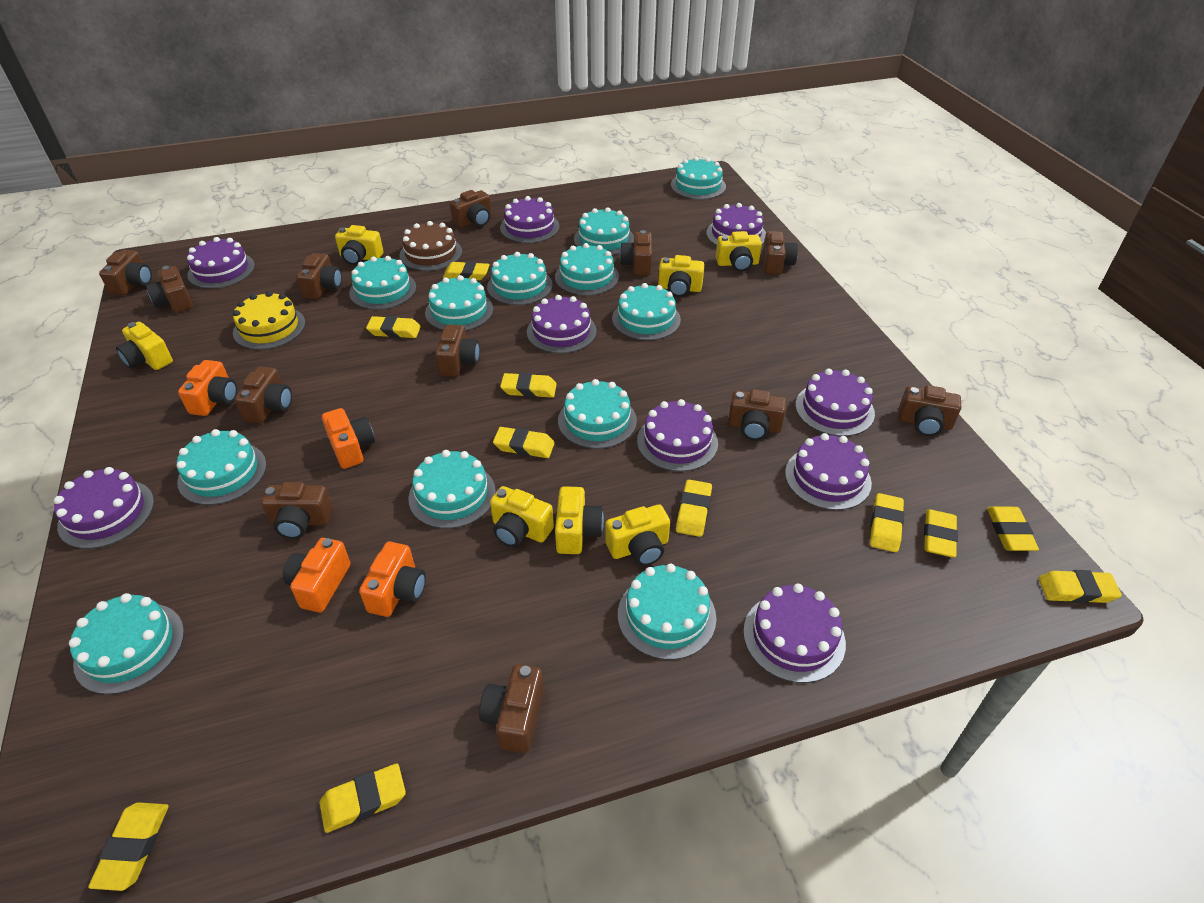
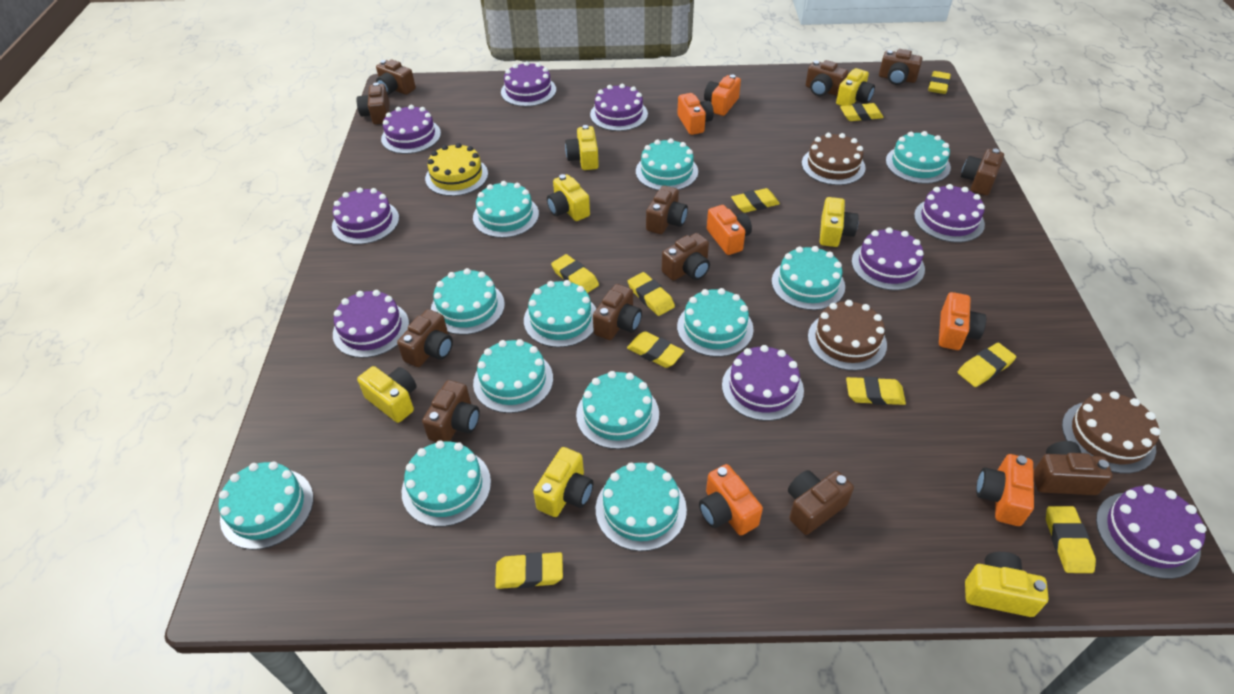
brown cake: 1 -> 3
orange camera: 4 -> 6
yellow eraser: 11 -> 10

